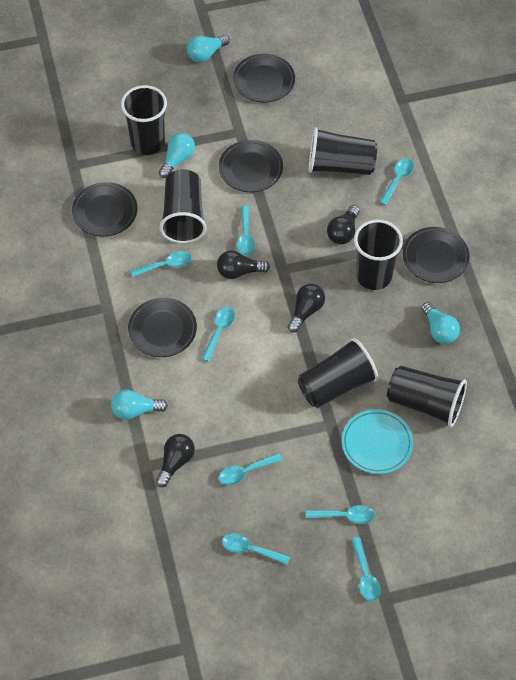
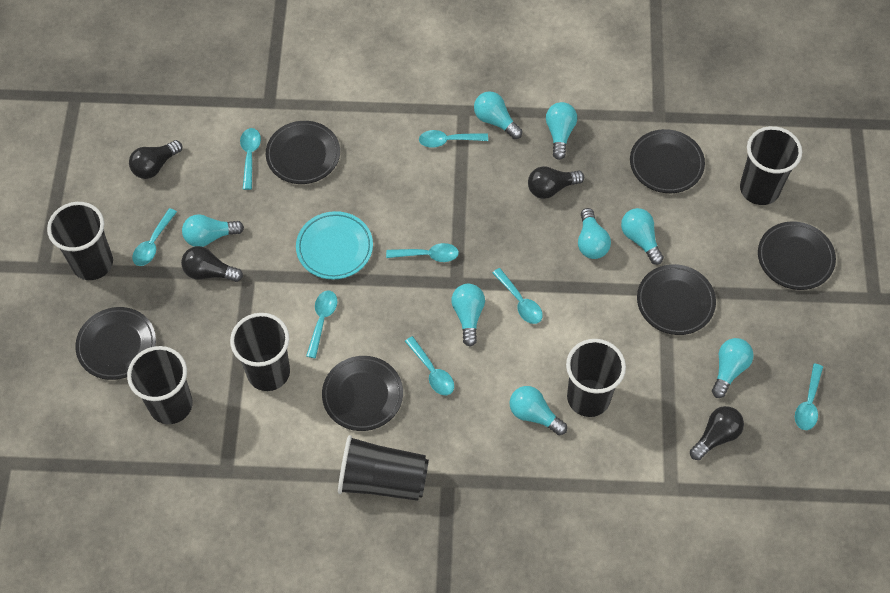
black plate: 5 -> 6
turquoise light bulb: 4 -> 8

